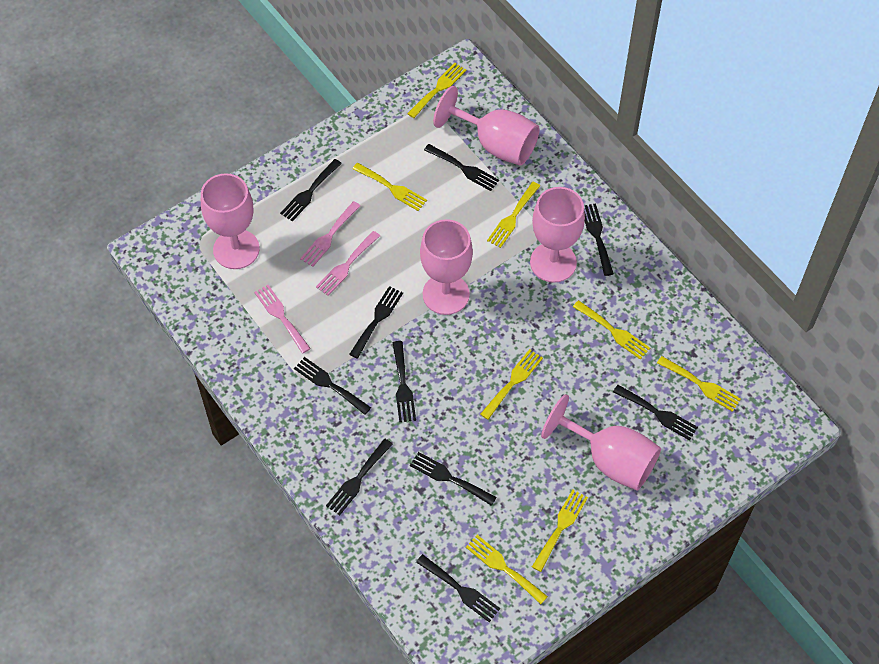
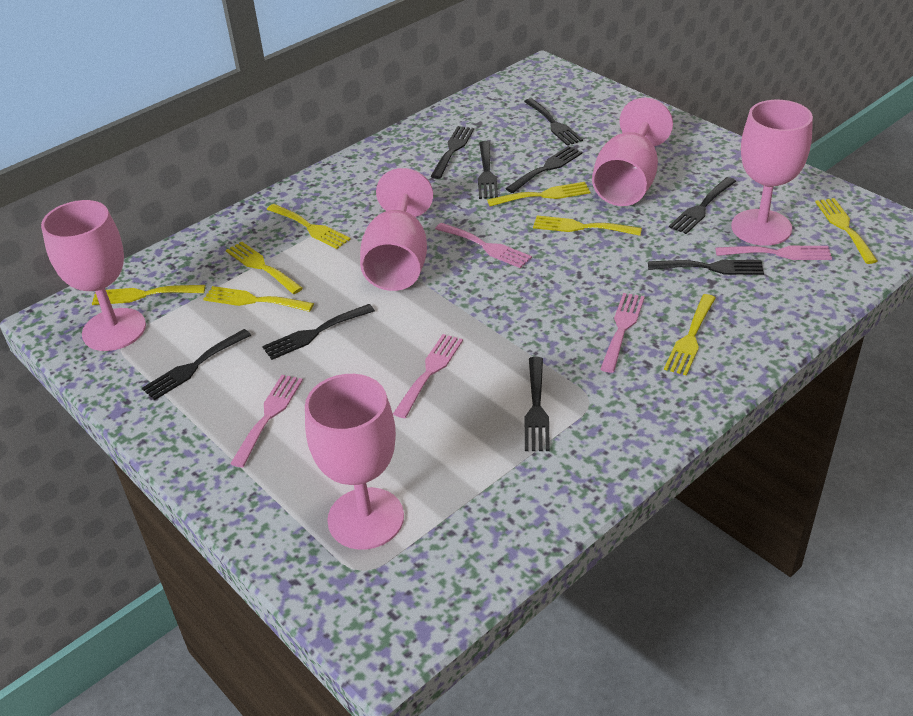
black fork: 10 -> 9
pink fork: 3 -> 5

